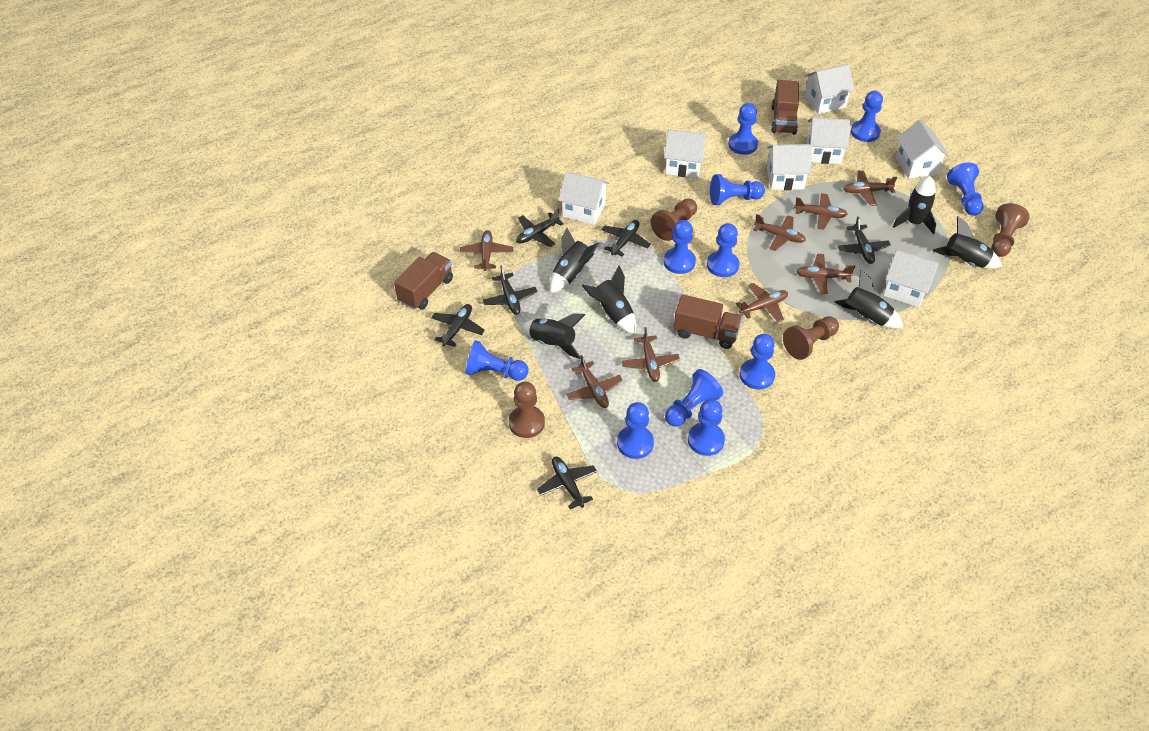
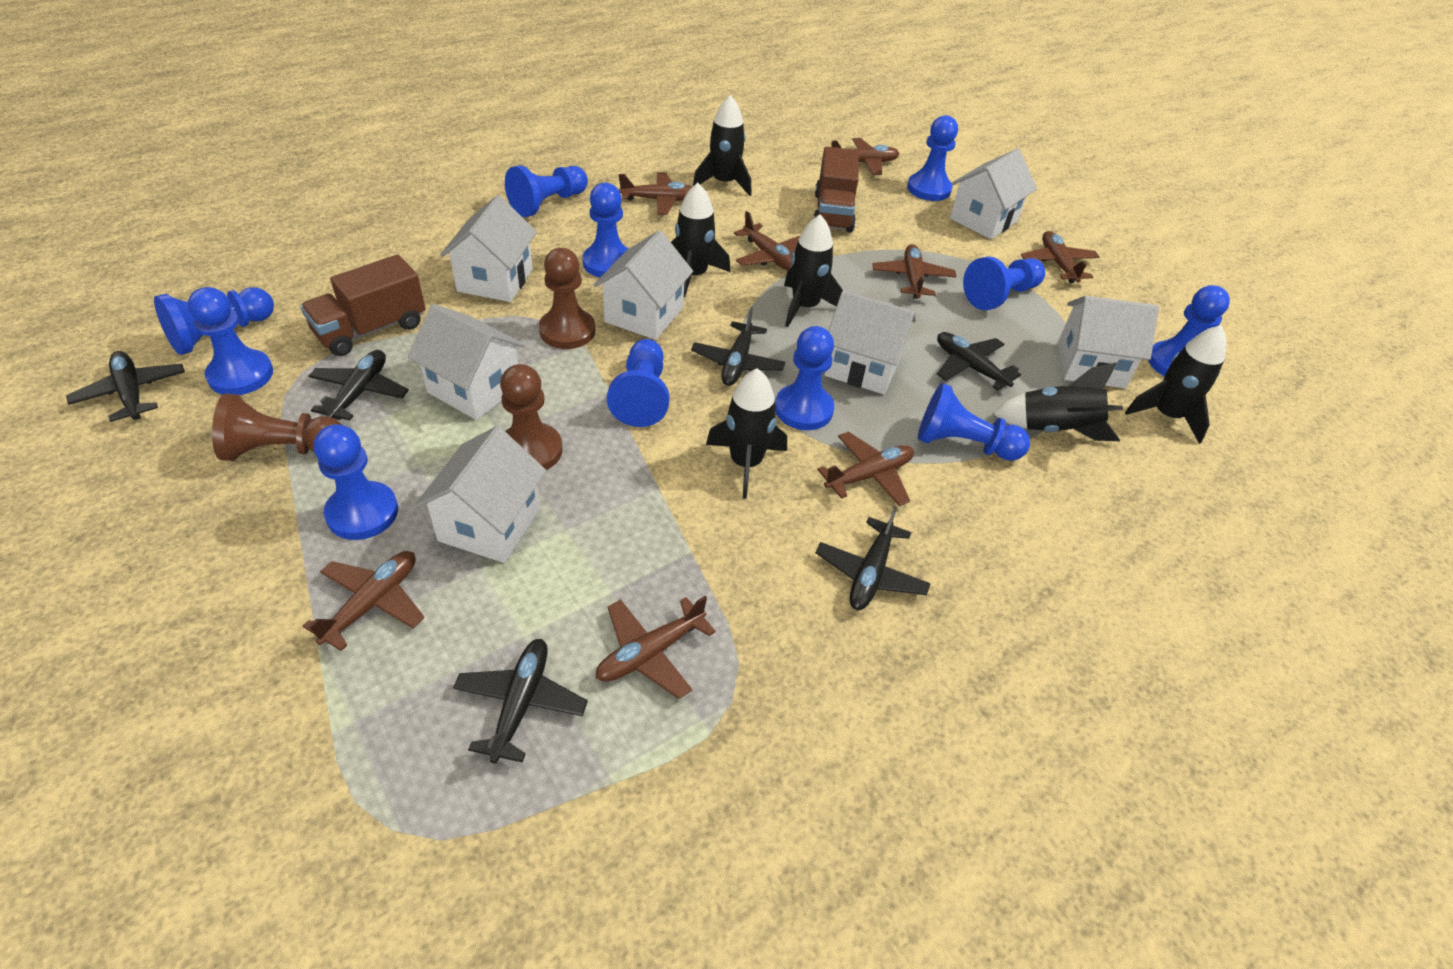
brown pawn: 4 -> 3
brown truck: 3 -> 2

